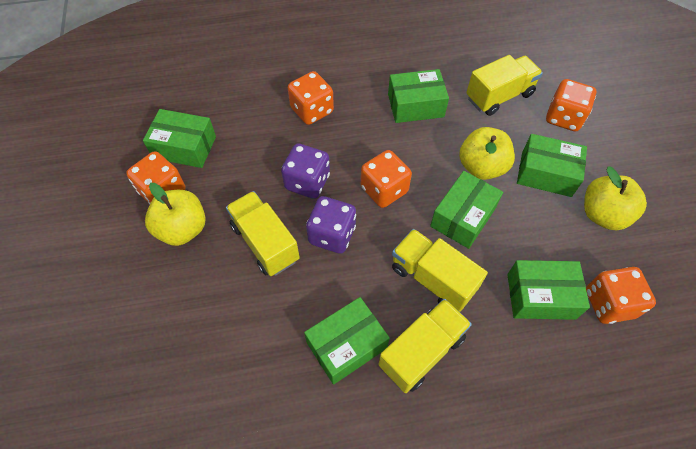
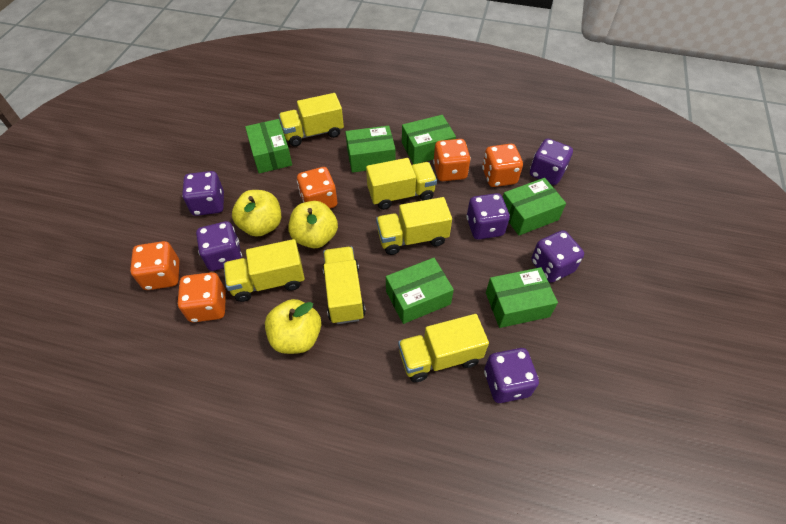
purple dice: 2 -> 6
yellow truck: 4 -> 6

